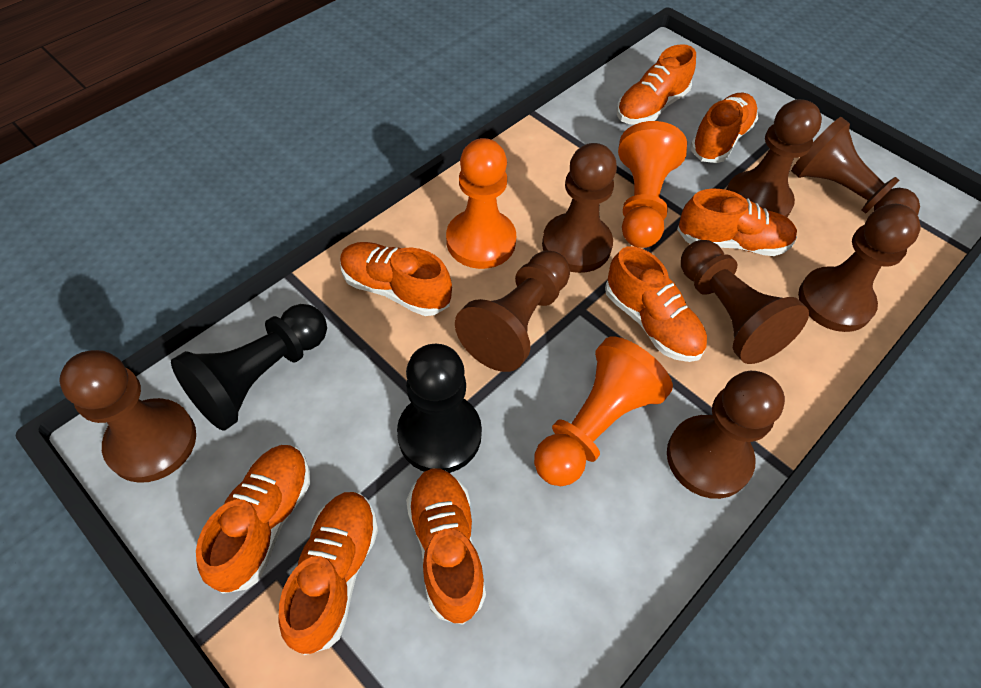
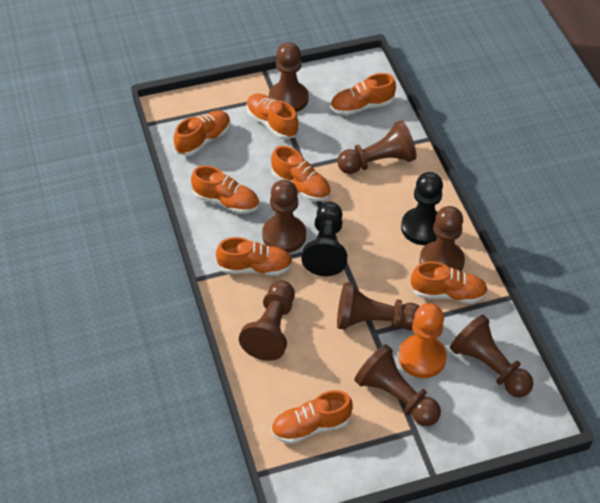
orange pawn: 3 -> 1

